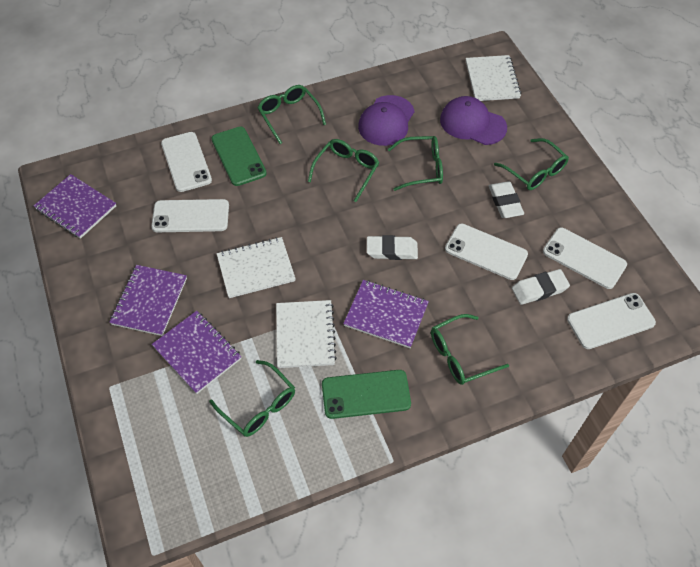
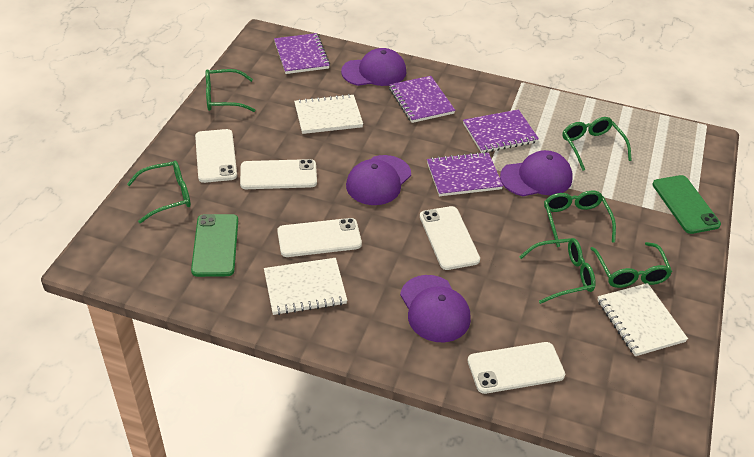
purple cap: 2 -> 4
white eraser: 3 -> 0

